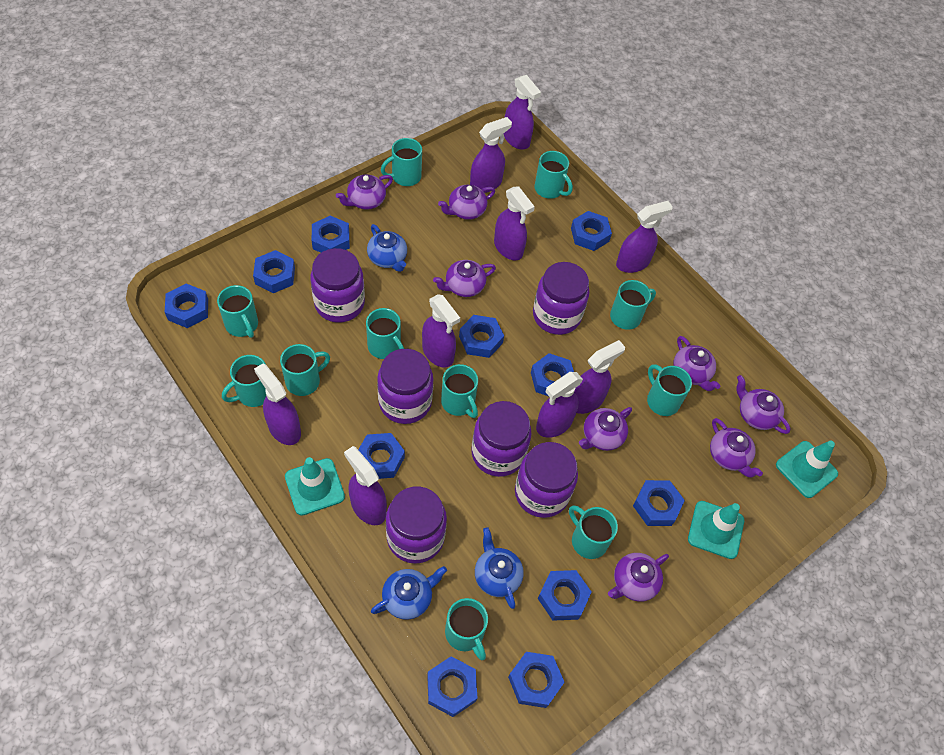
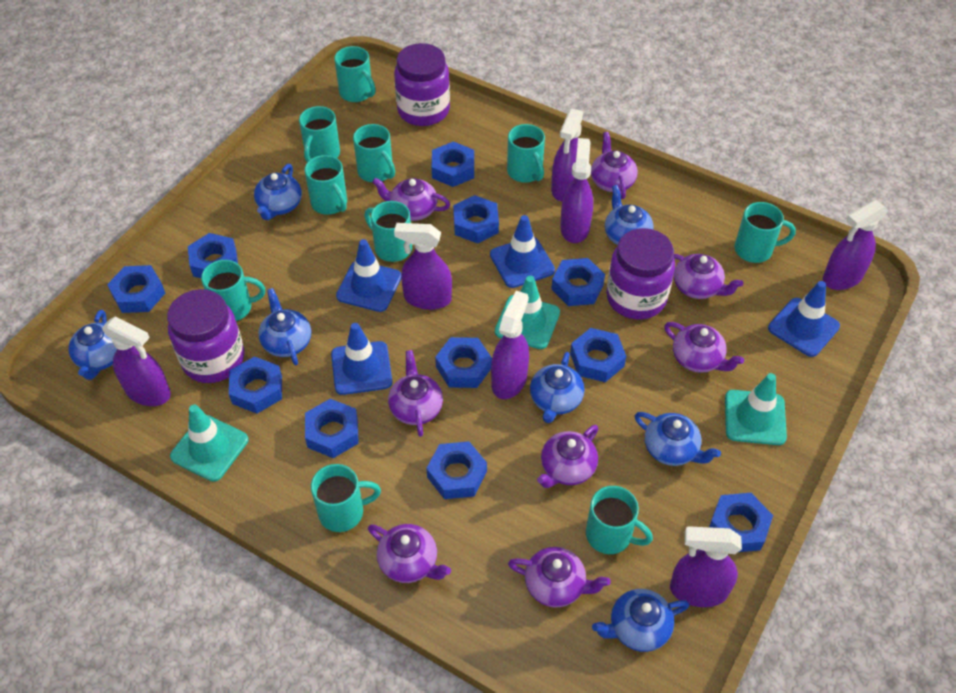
blue teapot: 3 -> 7
blue traffic cone: 0 -> 4
purple jar: 6 -> 3
purple spray bottle: 9 -> 7
turquoise mug: 11 -> 10

